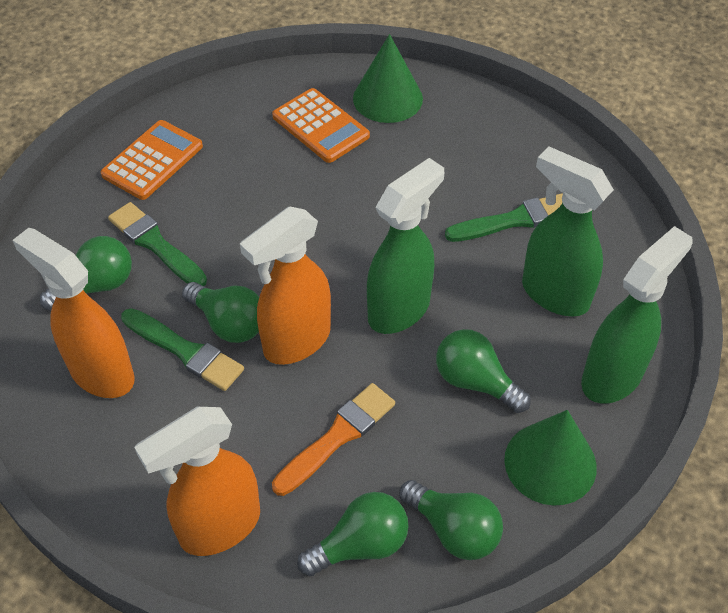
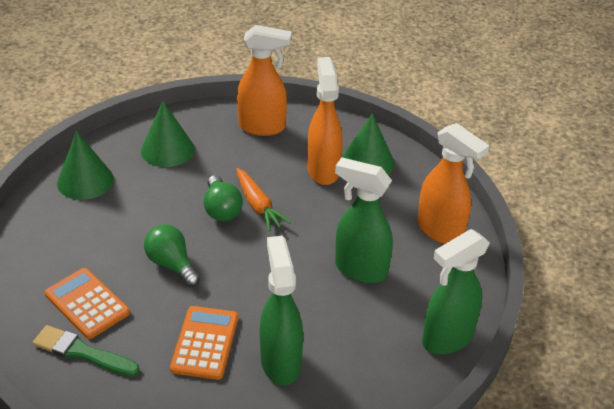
green brush: 3 -> 1
green cone: 2 -> 3
green light bulb: 5 -> 2
orange brush: 1 -> 0
orange carrot: 0 -> 1

